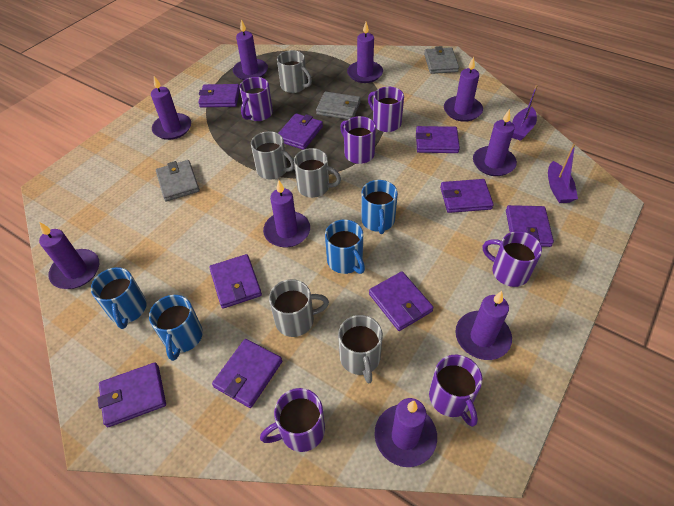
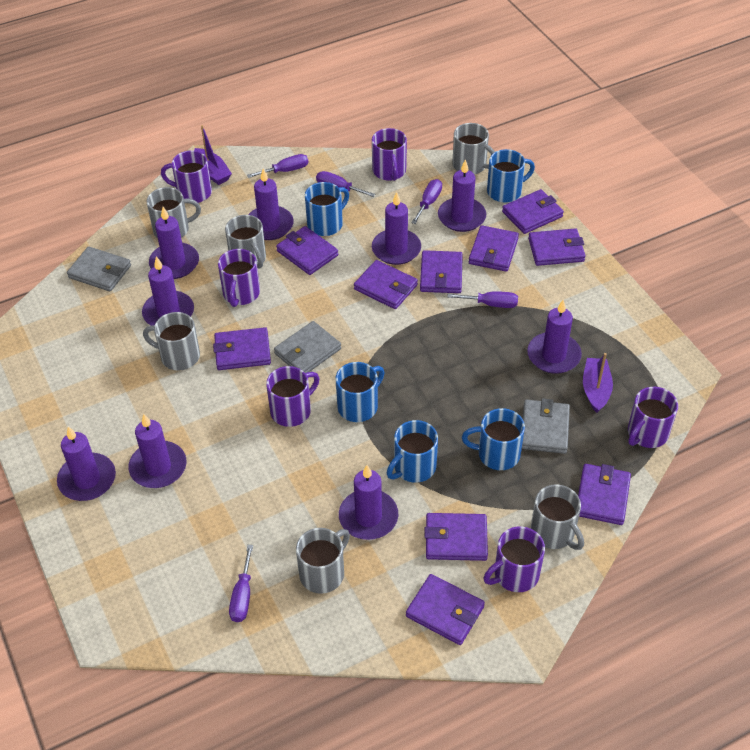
blue mug: 4 -> 5
grey mug: 5 -> 6
purple screwdriver: 0 -> 5
purple wallet: 9 -> 10

